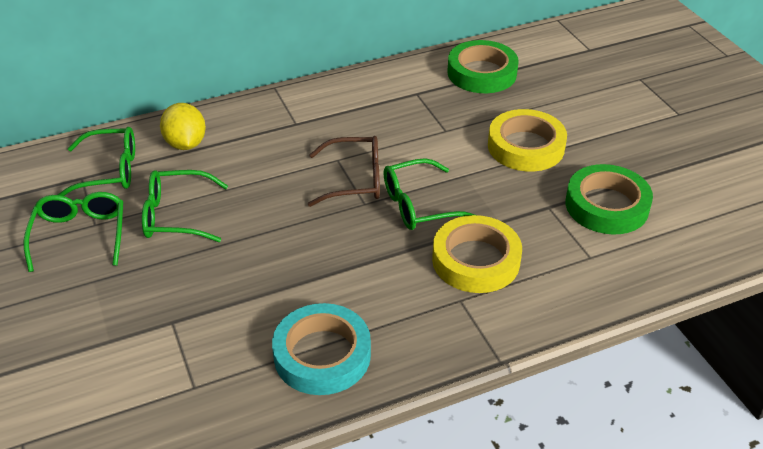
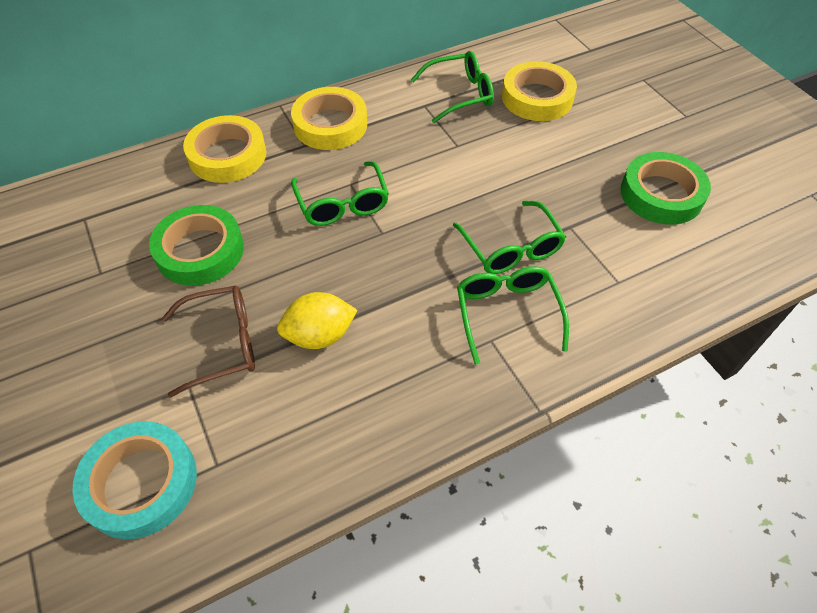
yellow tape: 2 -> 3

